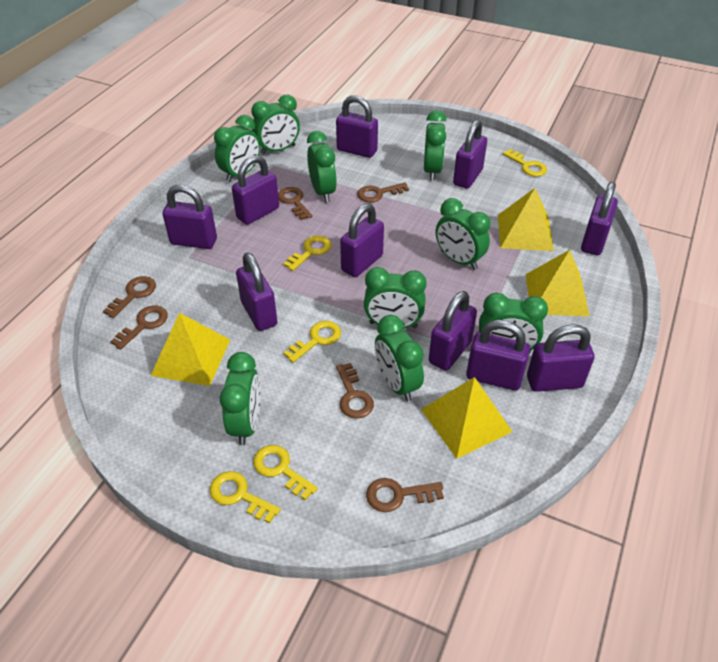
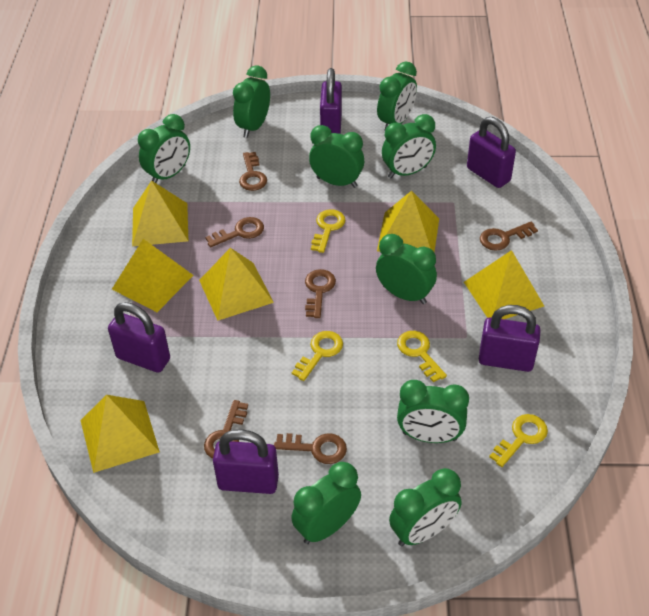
purple padlock: 10 -> 5
yellow key: 5 -> 4
yellow pyramid: 4 -> 6

